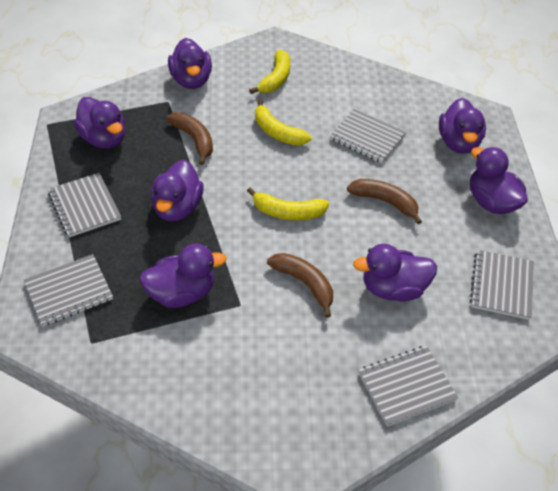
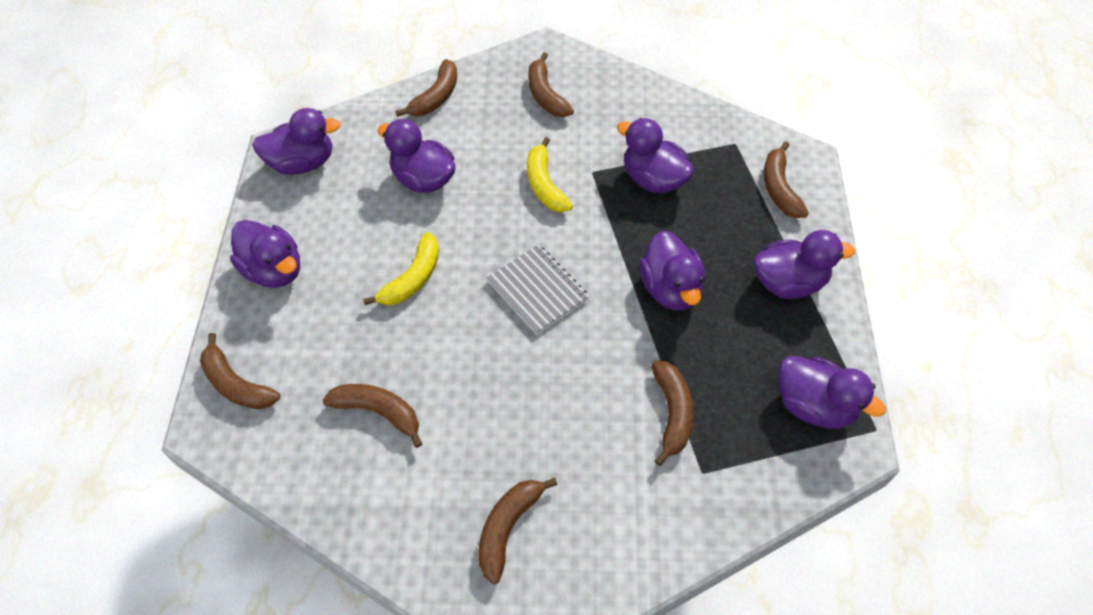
brown banana: 3 -> 7
grey notebook: 5 -> 1
yellow banana: 3 -> 2

